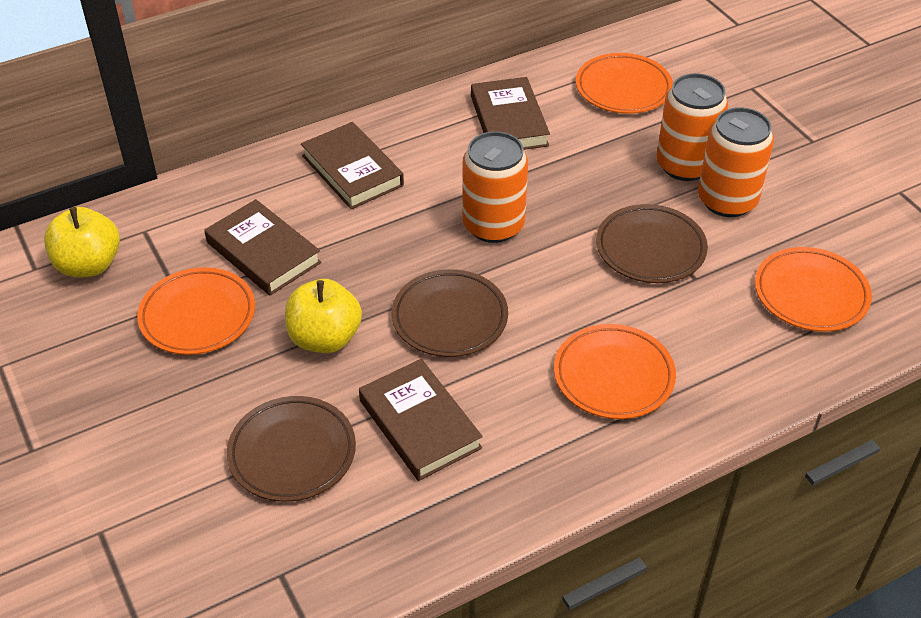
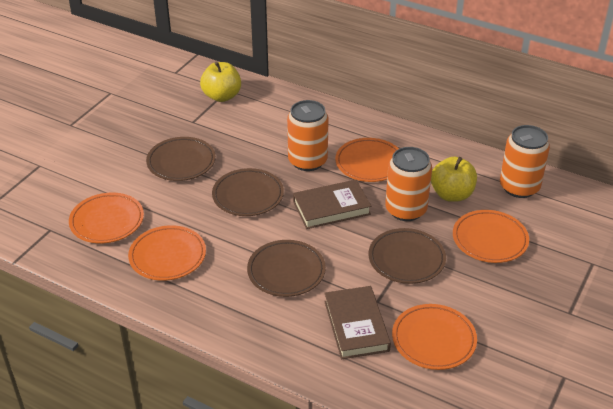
brown book: 4 -> 2
brown plate: 3 -> 4
orange plate: 4 -> 5

